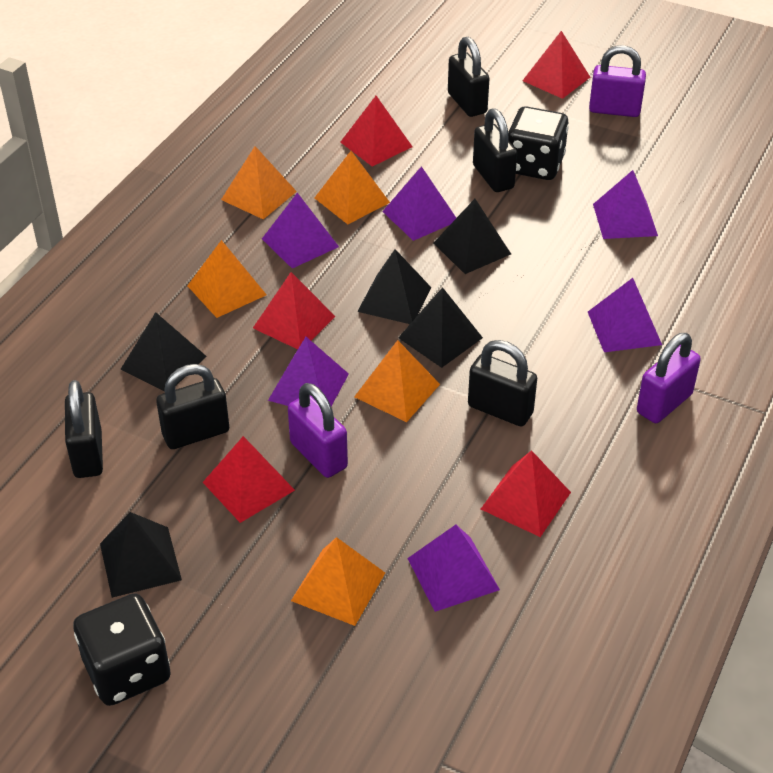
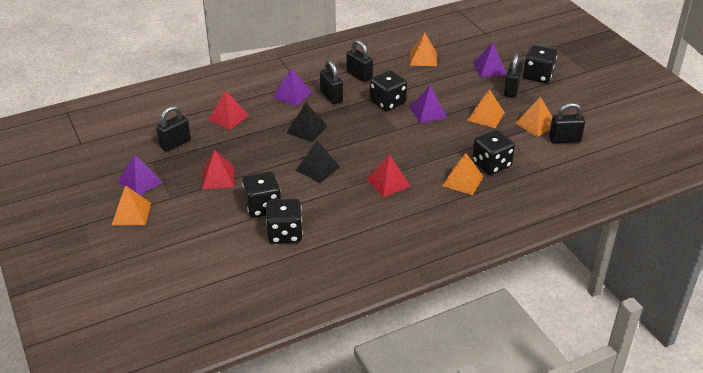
black dice: 2 -> 5
black pyramid: 5 -> 2
purple padlock: 3 -> 0
purple pyramid: 6 -> 4
red pyramid: 5 -> 3

